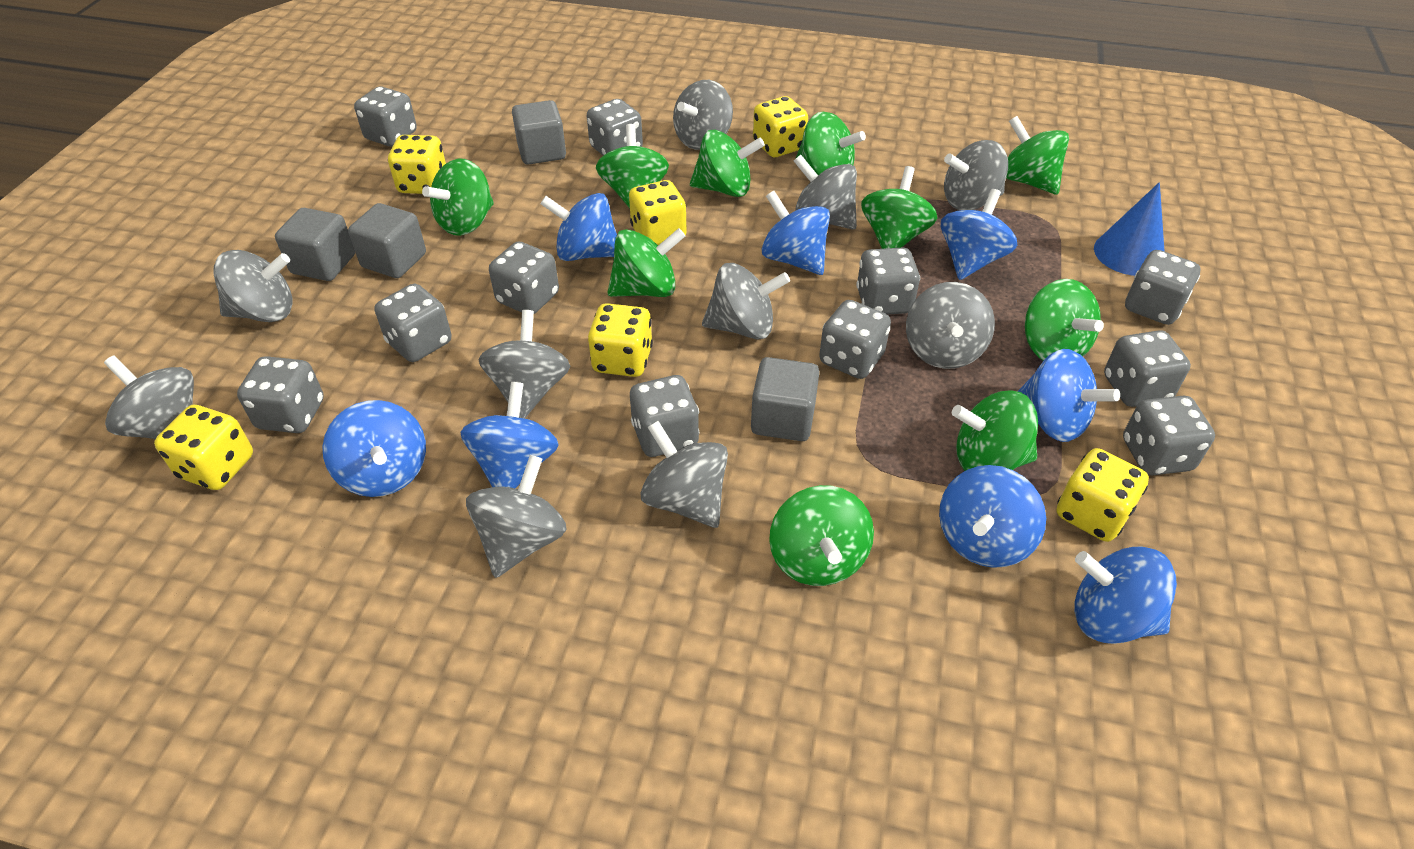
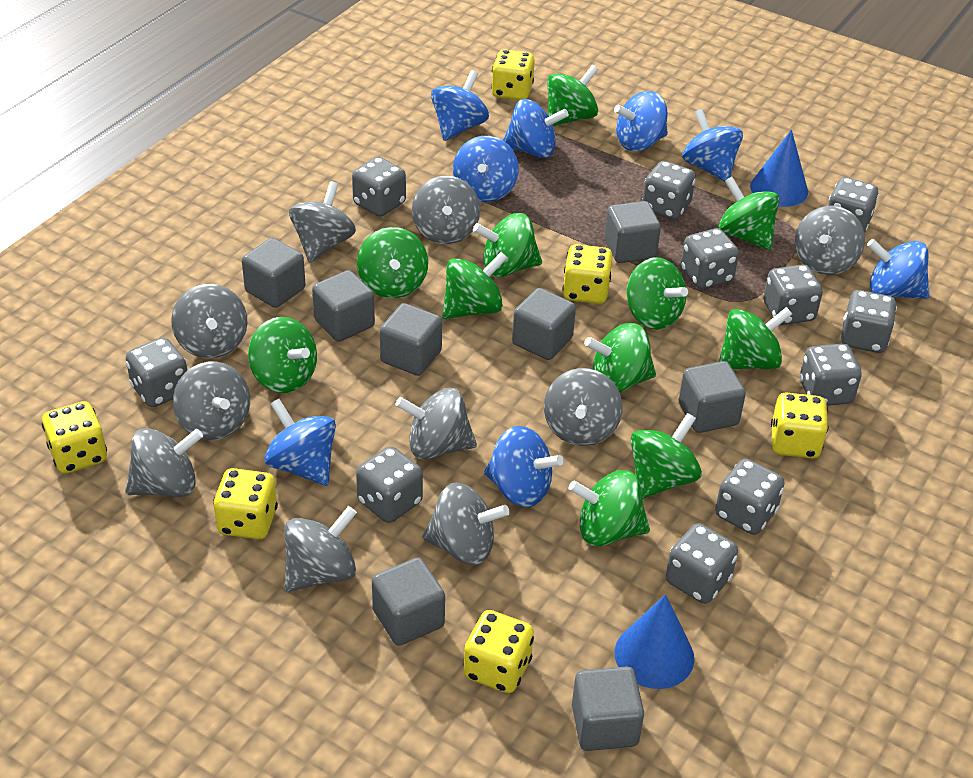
blue cone: 1 -> 2
green spinning top: 10 -> 11
grey cube: 4 -> 8

